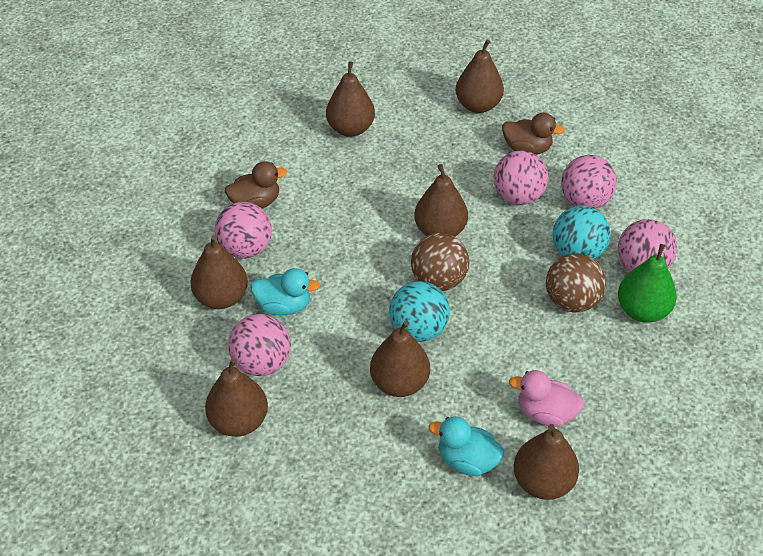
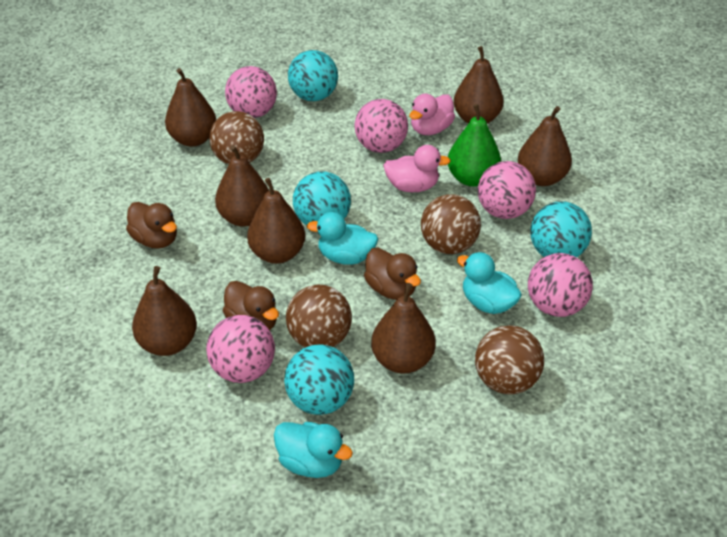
brown ball: 2 -> 4
brown duck: 2 -> 3
pink duck: 1 -> 2
turquoise ball: 2 -> 4
turquoise duck: 2 -> 3

